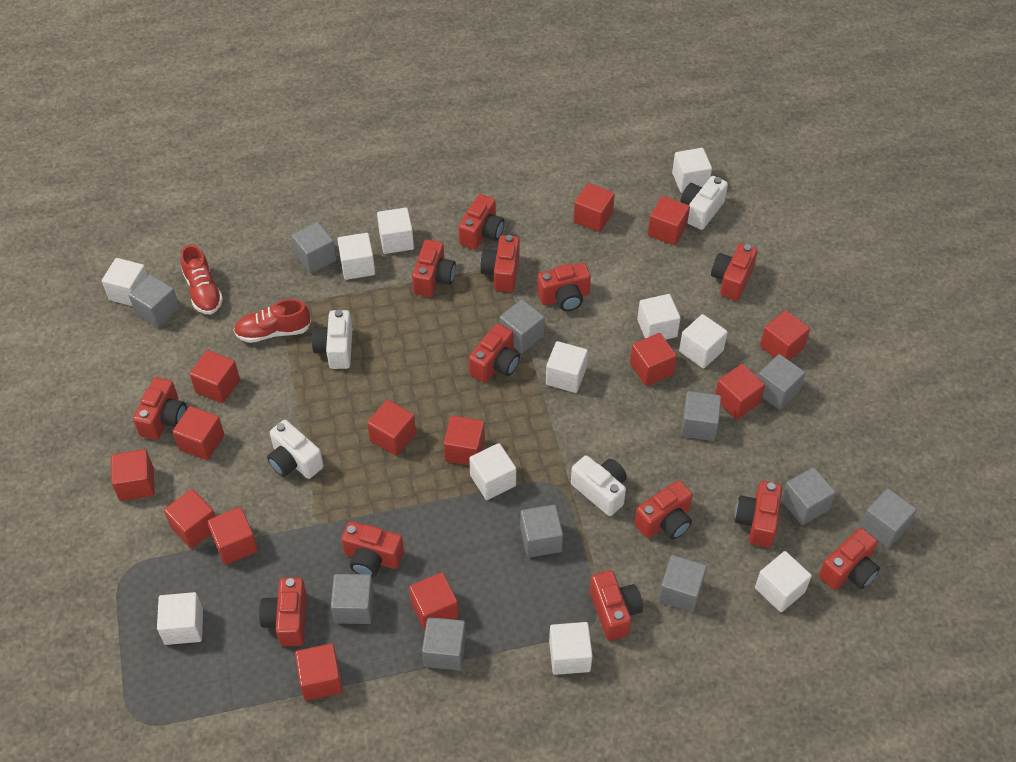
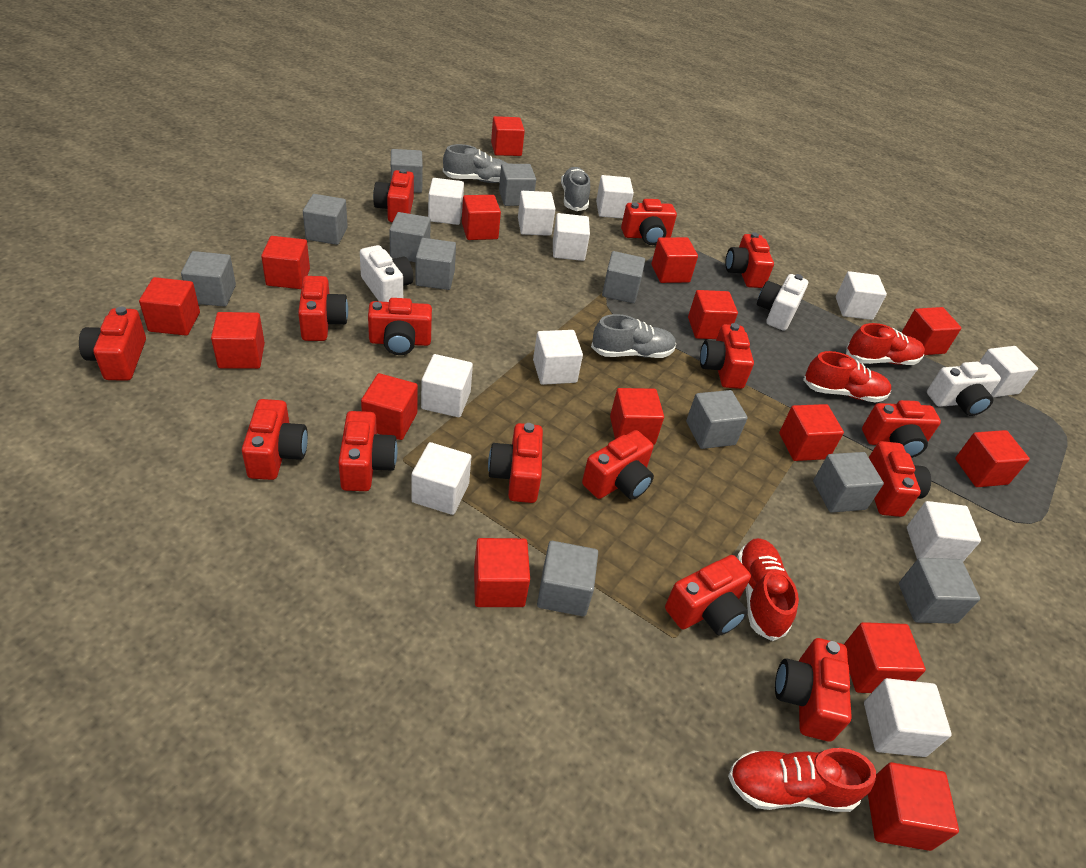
grey shoe: 0 -> 3
red camera: 13 -> 15
red cube: 14 -> 15
red shoe: 2 -> 4
white camera: 4 -> 3

